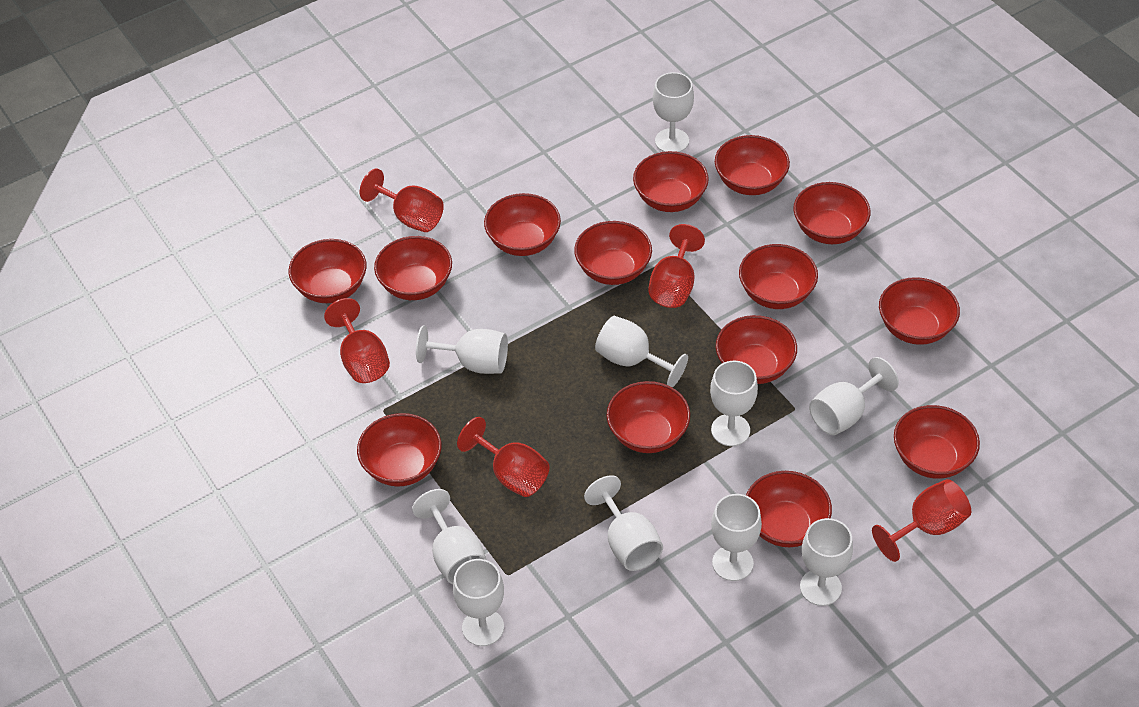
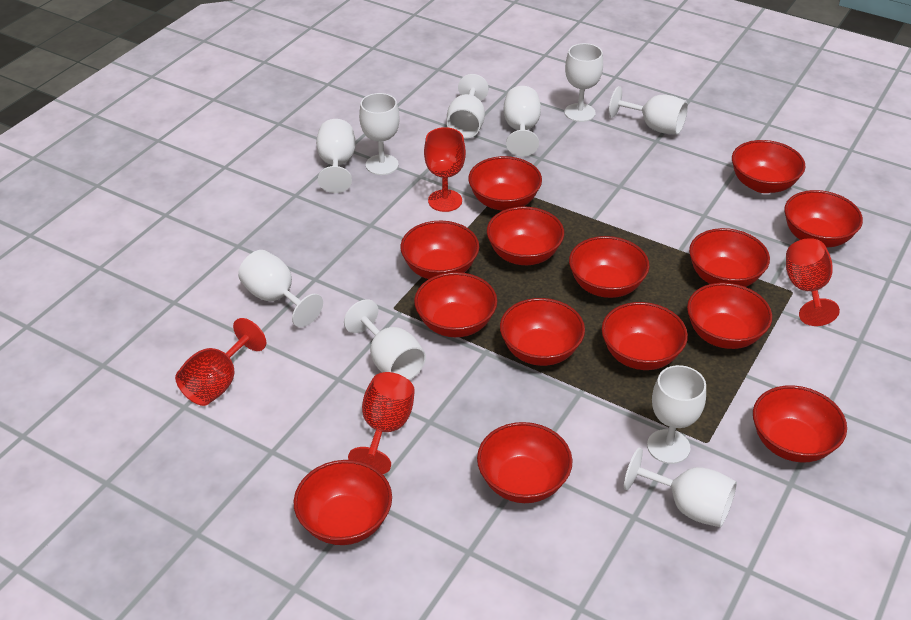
red goblet: 5 -> 4

